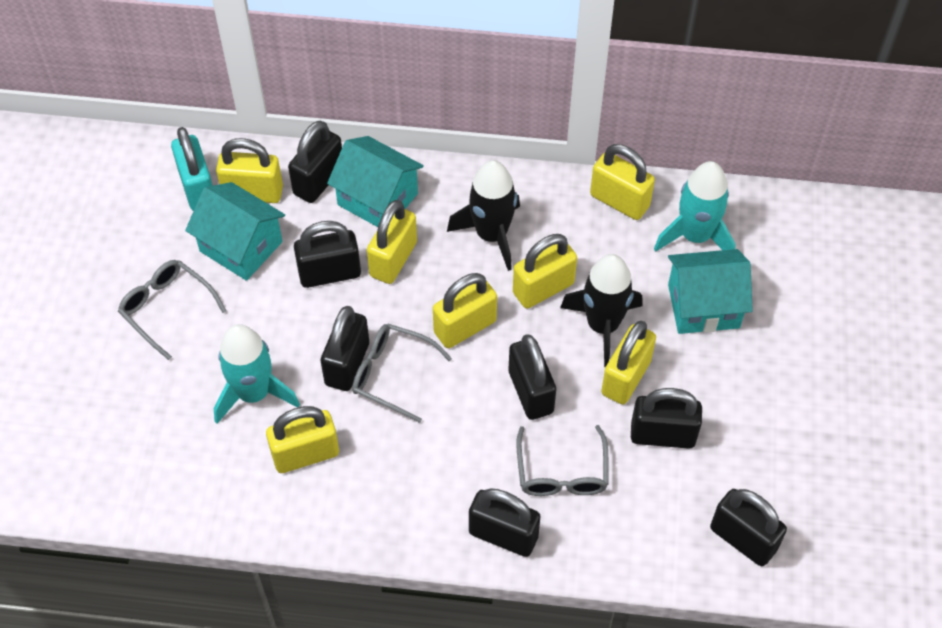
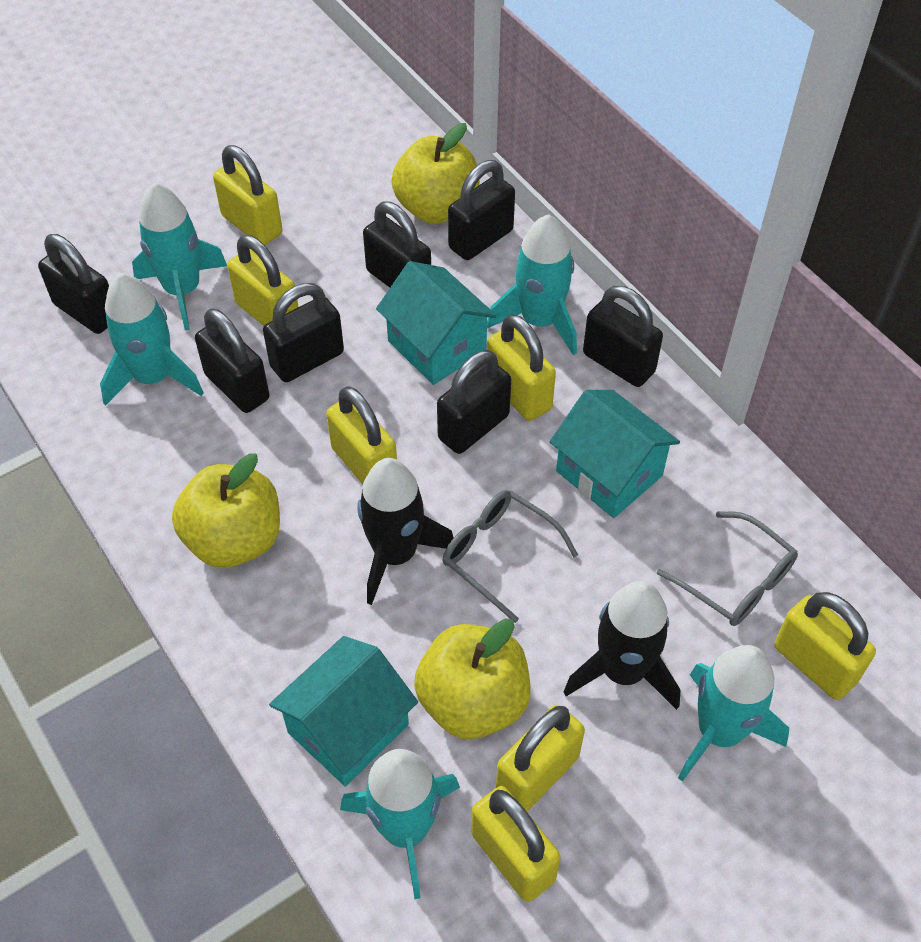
grey glasses: 3 -> 2
turquoise padlock: 1 -> 0
turquoise rocket: 2 -> 5
yellow apple: 0 -> 3

